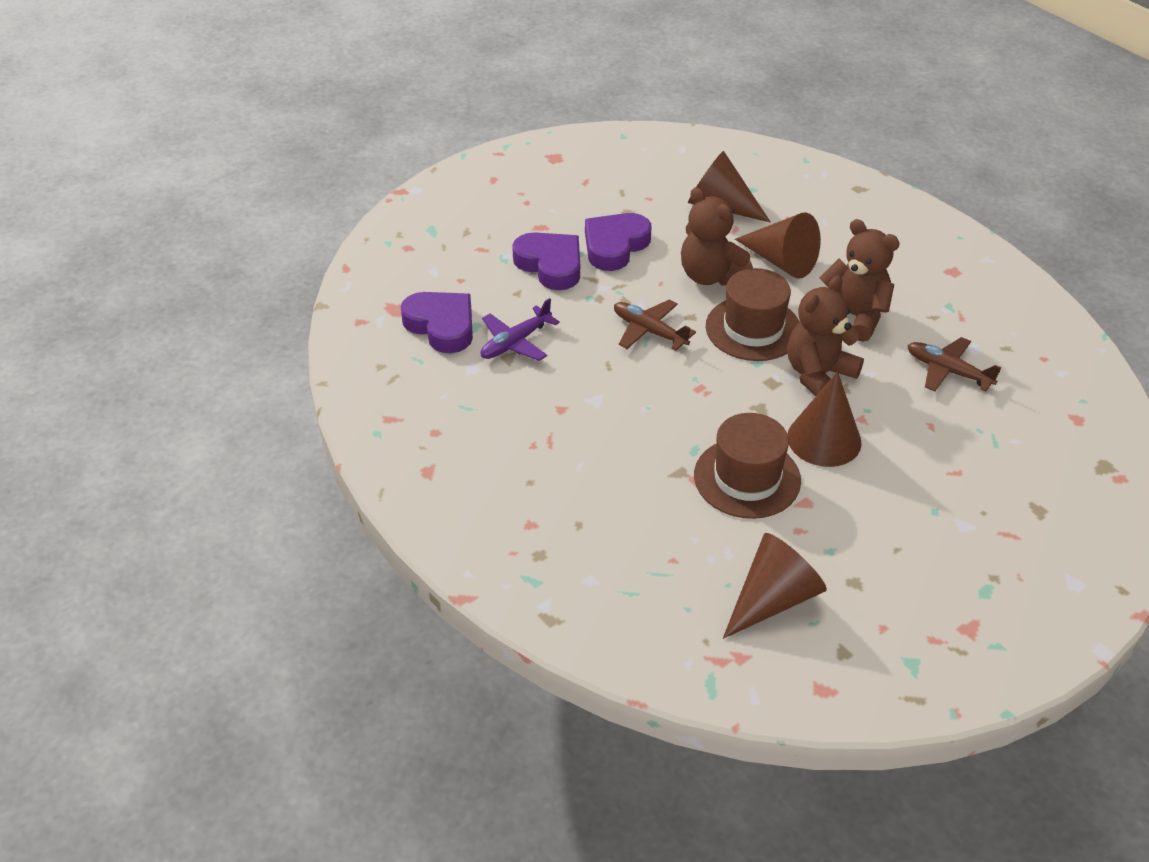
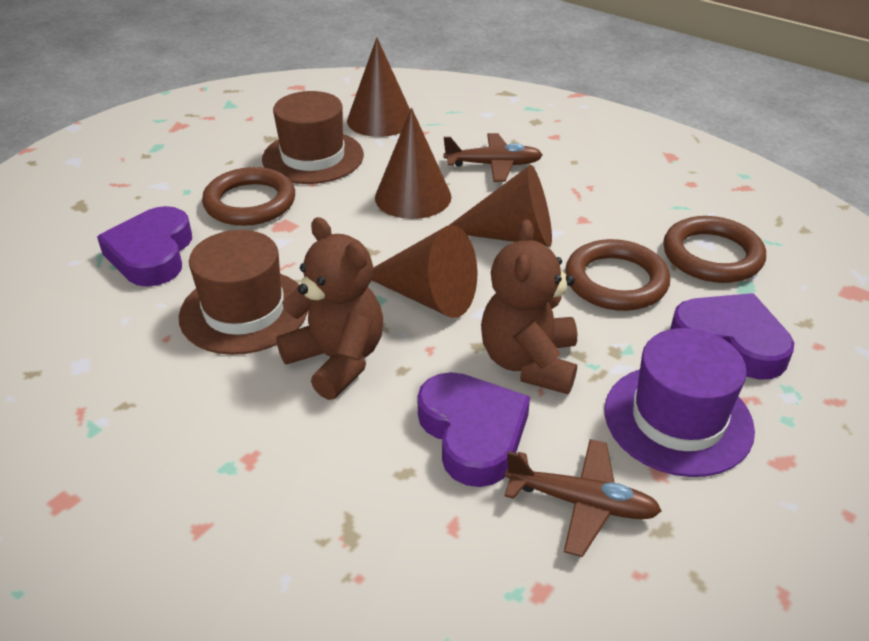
brown ring: 0 -> 3
brown teddy bear: 3 -> 2
purple hat: 0 -> 1
purple plane: 1 -> 0

